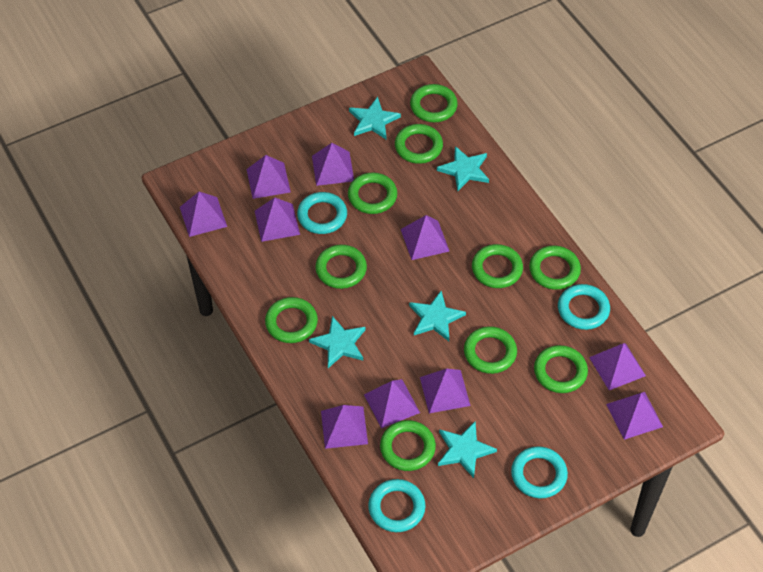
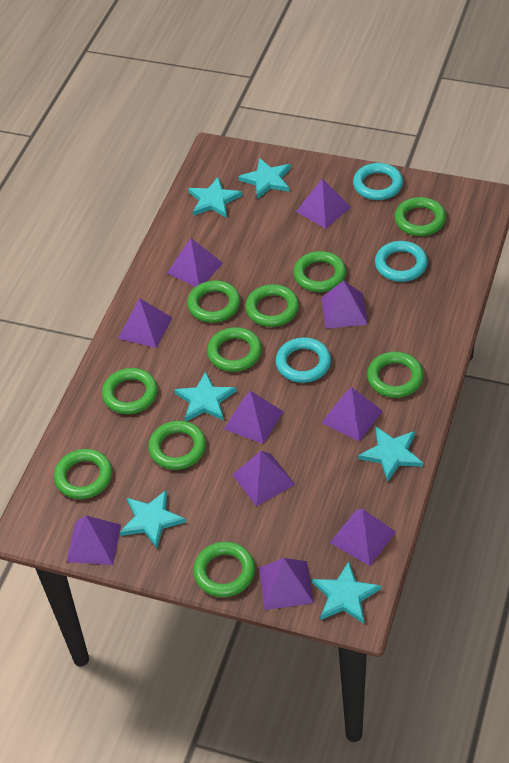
turquoise ring: 4 -> 3
turquoise star: 5 -> 6

